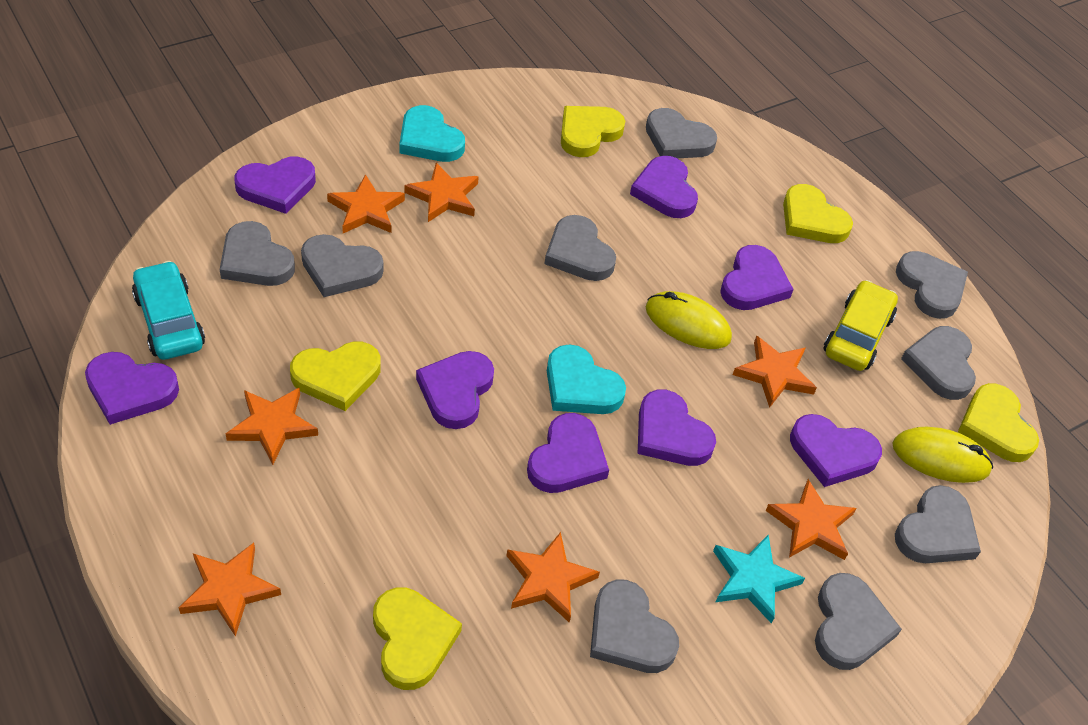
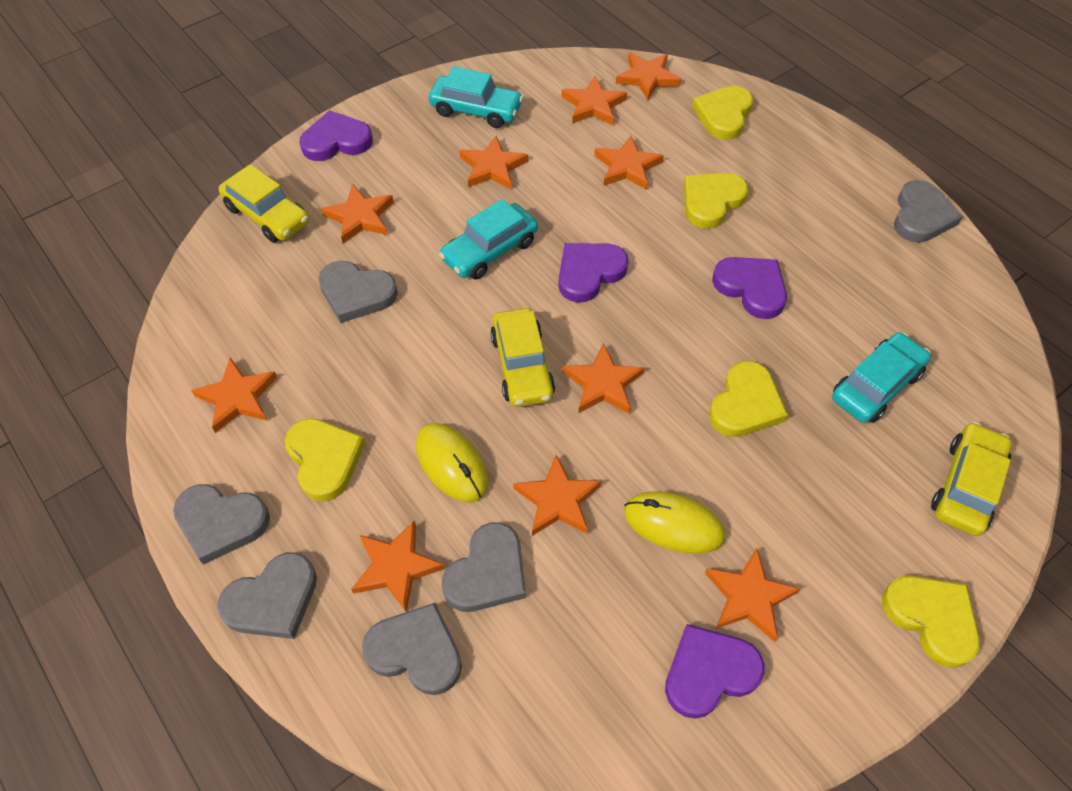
grey heart: 9 -> 6
orange star: 7 -> 10
purple heart: 8 -> 4
turquoise car: 1 -> 3
turquoise heart: 2 -> 0
turquoise star: 1 -> 0
yellow car: 1 -> 3

